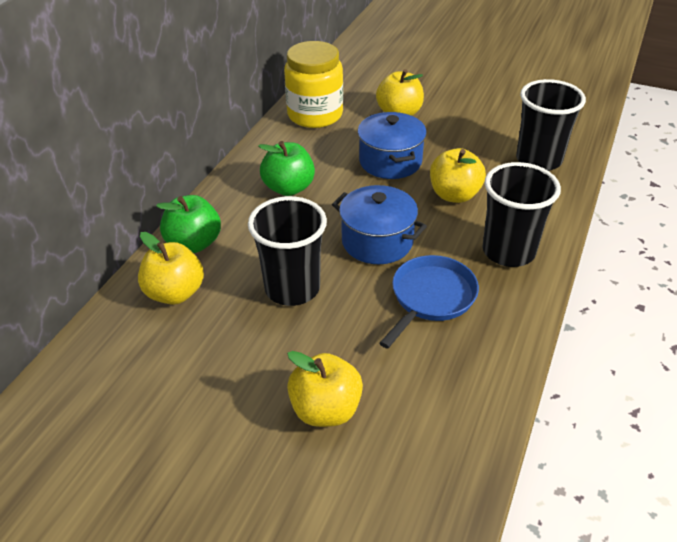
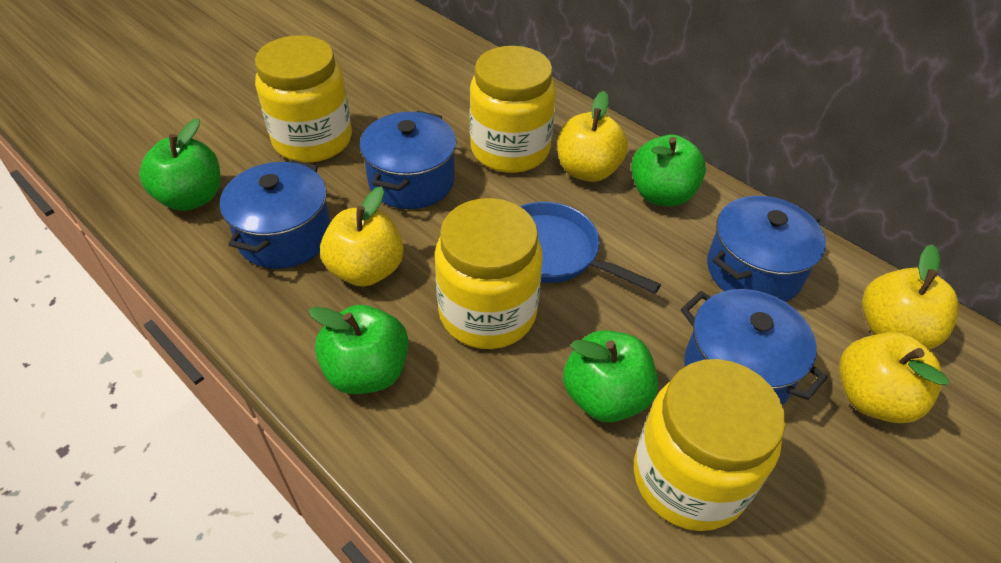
black cup: 3 -> 0
blue pot: 2 -> 4
green apple: 2 -> 4
yellow jar: 1 -> 4

